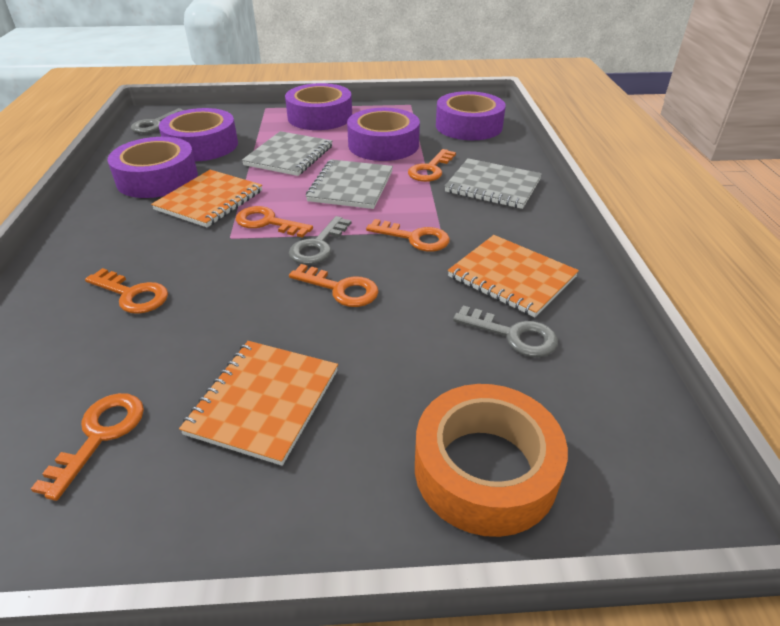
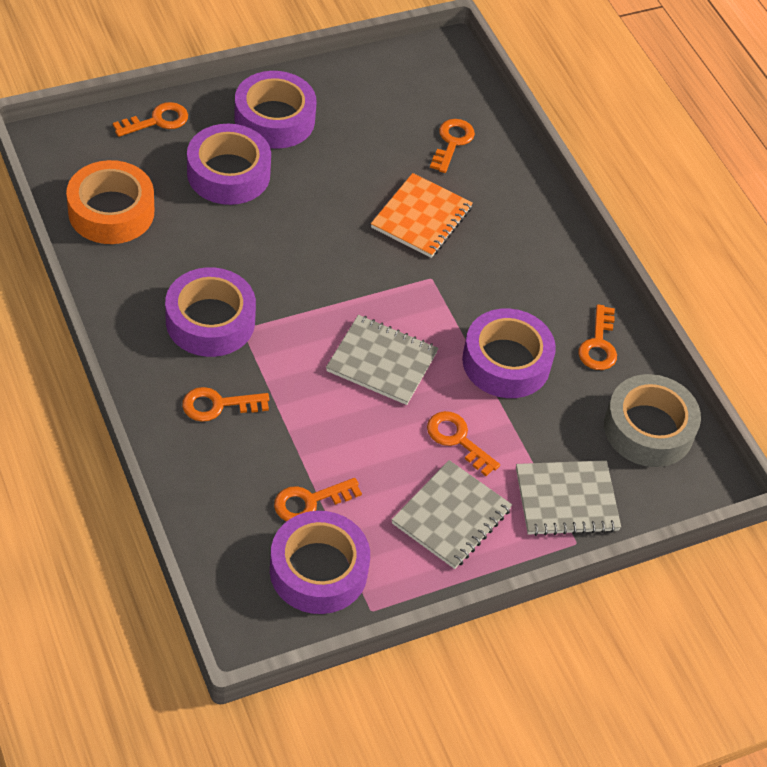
grey key: 3 -> 0
grey tape: 0 -> 1
orange notebook: 3 -> 1

